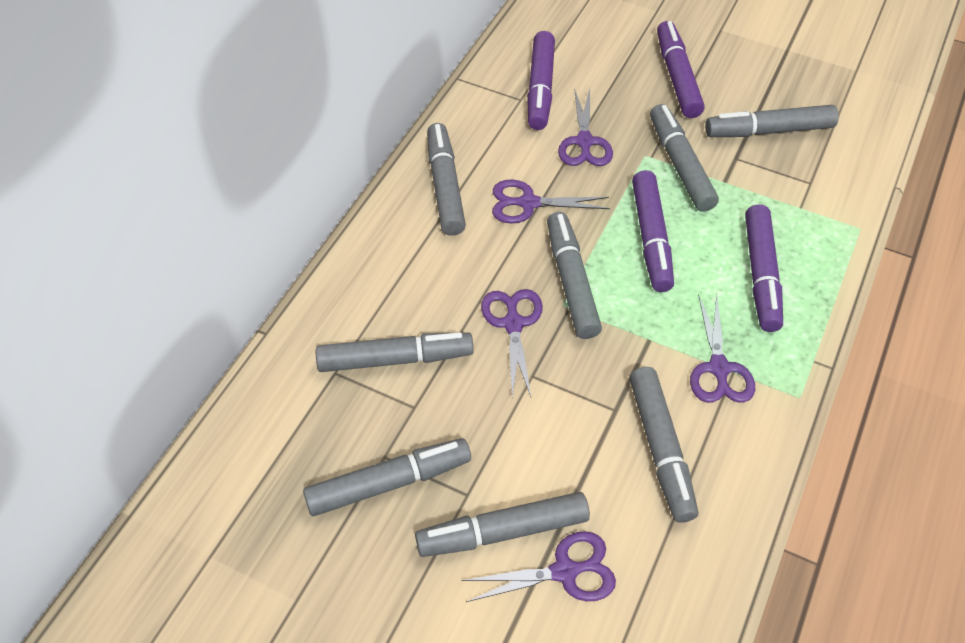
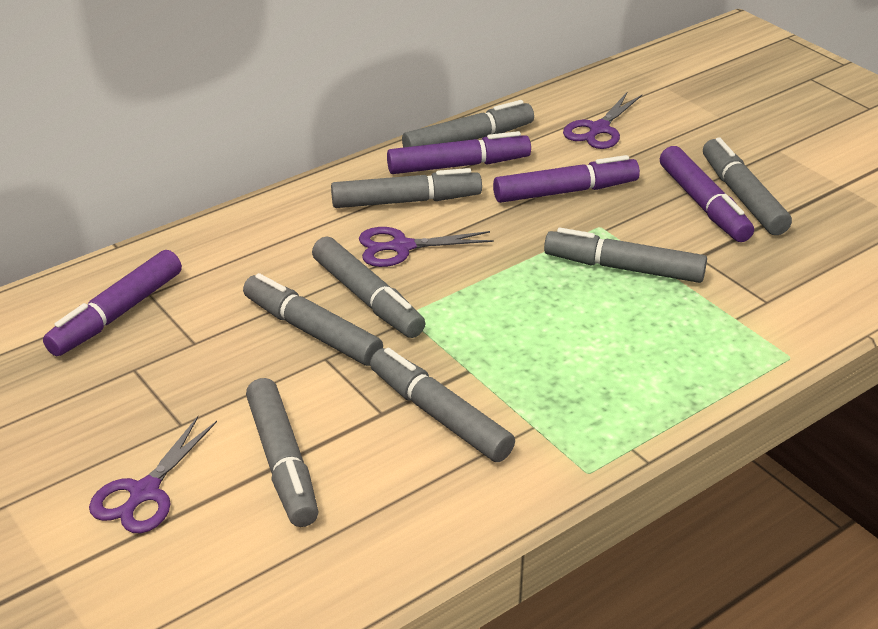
purple scissors: 5 -> 3

